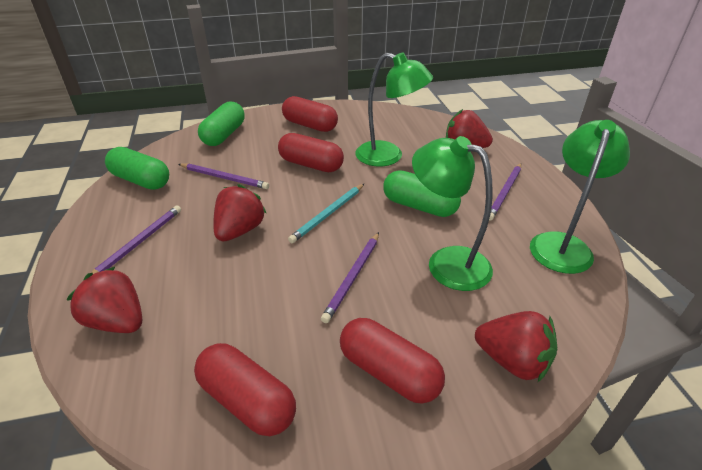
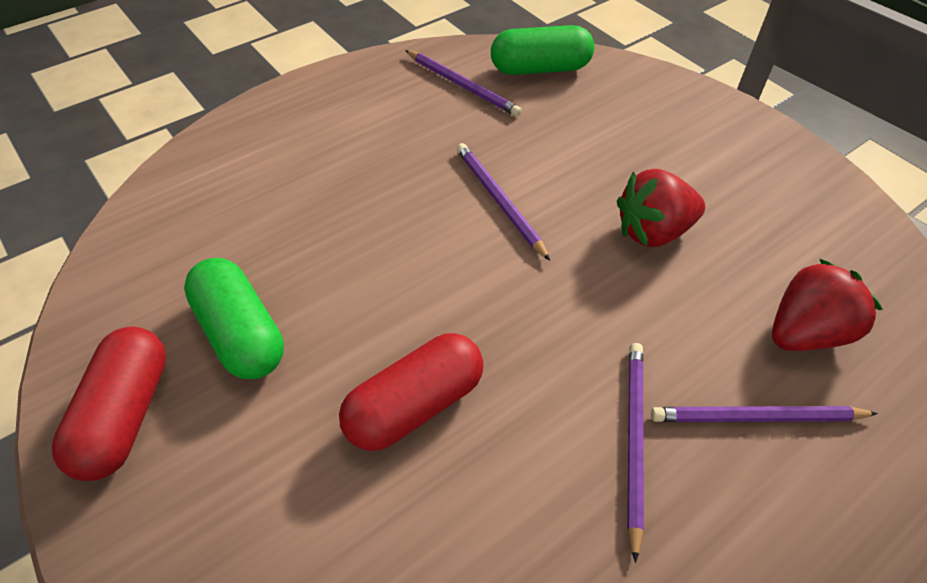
green capsule: 3 -> 2
green lamp: 3 -> 0
red capsule: 4 -> 2
red strawberry: 4 -> 2
turquoise pencil: 1 -> 0

